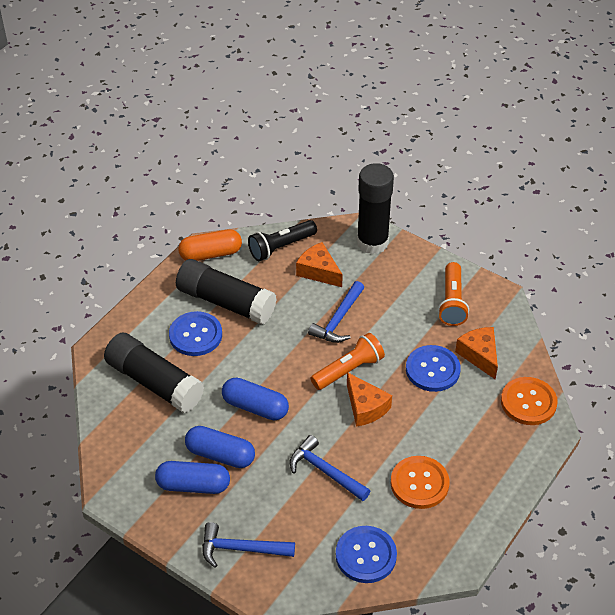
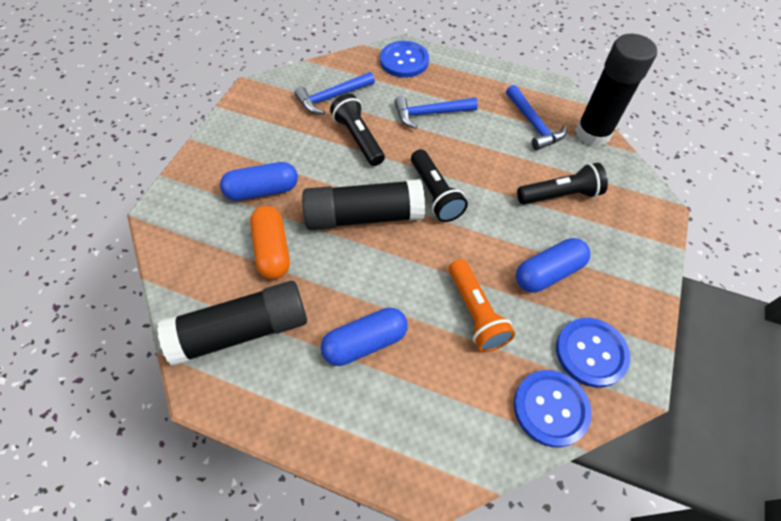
black flashlight: 1 -> 3
orange button: 2 -> 0
orange cheese: 3 -> 0
orange flashlight: 2 -> 1

